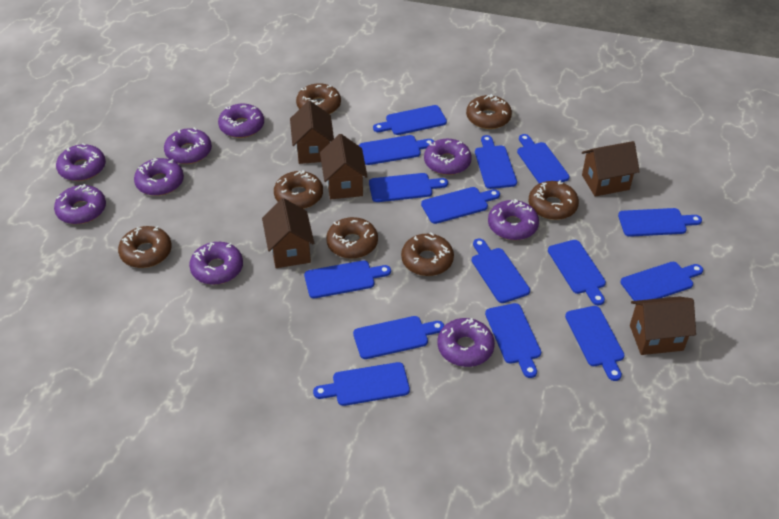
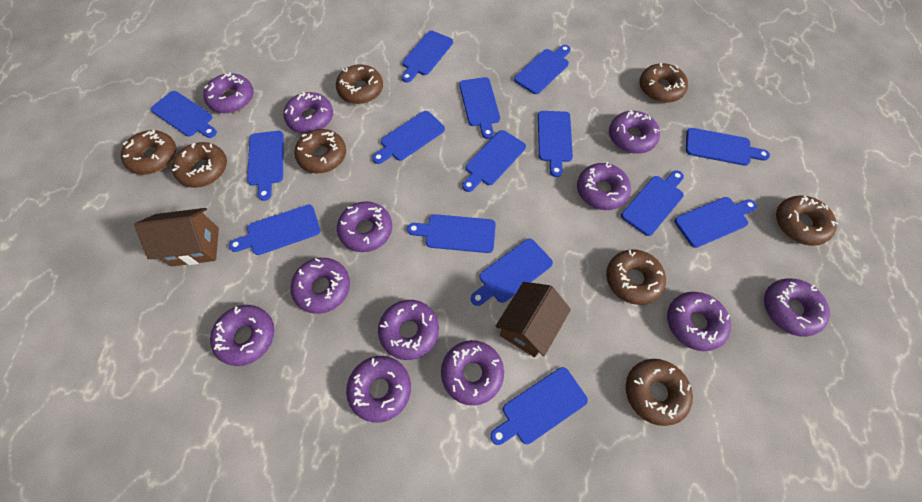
brown donut: 7 -> 8
brown house: 5 -> 2
purple donut: 9 -> 12

